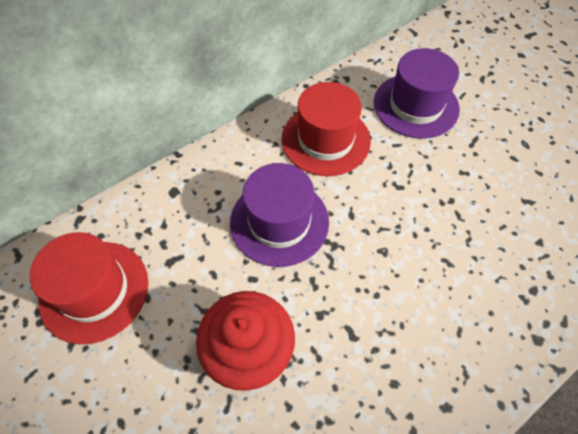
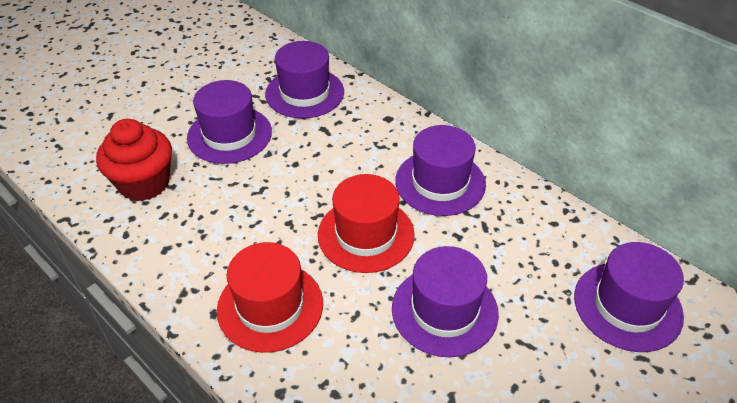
purple hat: 2 -> 5

